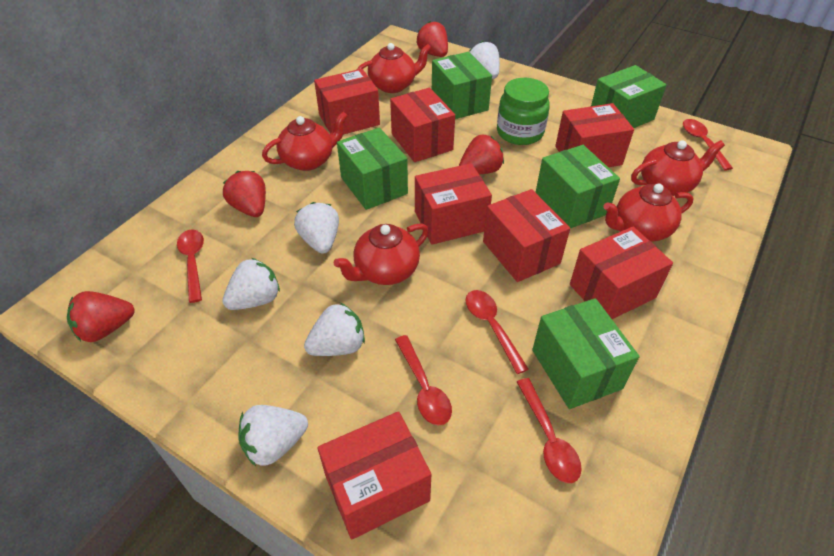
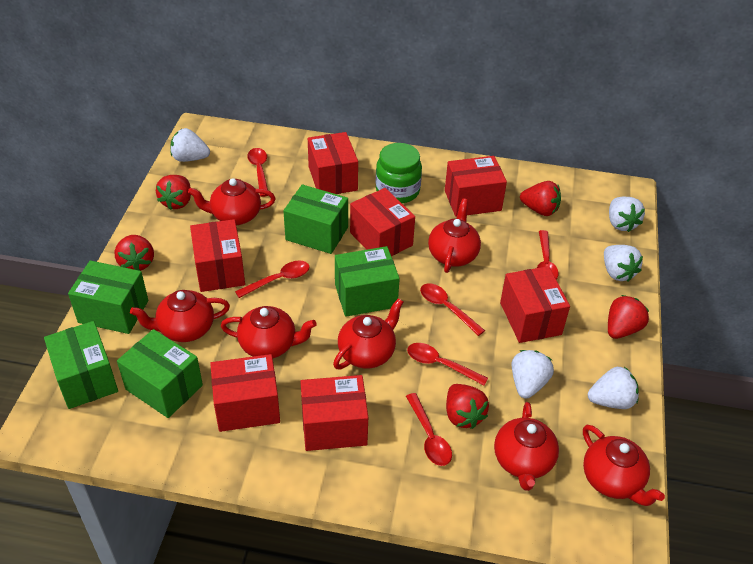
red spoon: 5 -> 6
red strawberry: 4 -> 5
red teapot: 5 -> 7

